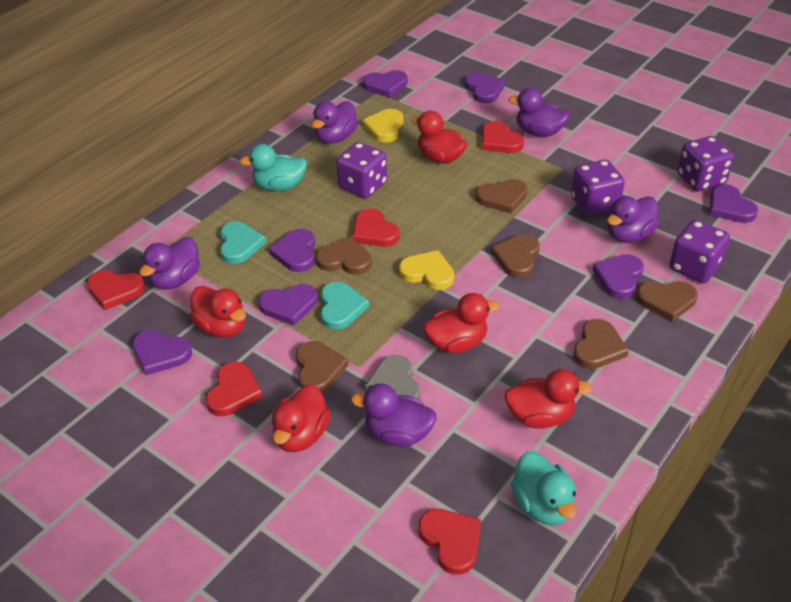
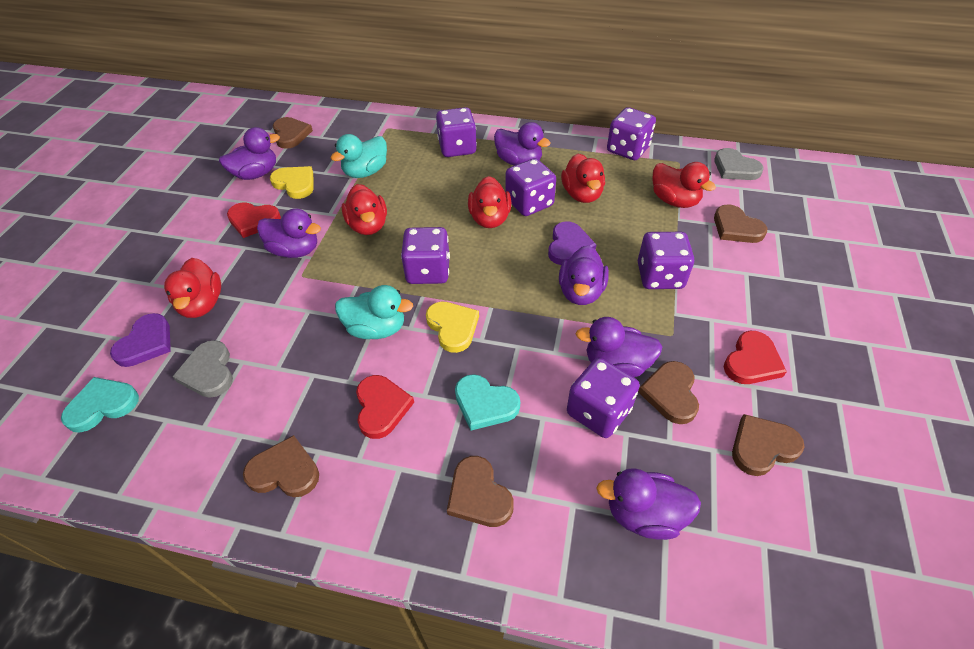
grey heart: 1 -> 2
purple dice: 4 -> 6
purple duck: 5 -> 6
purple heart: 7 -> 2
red heart: 5 -> 3

